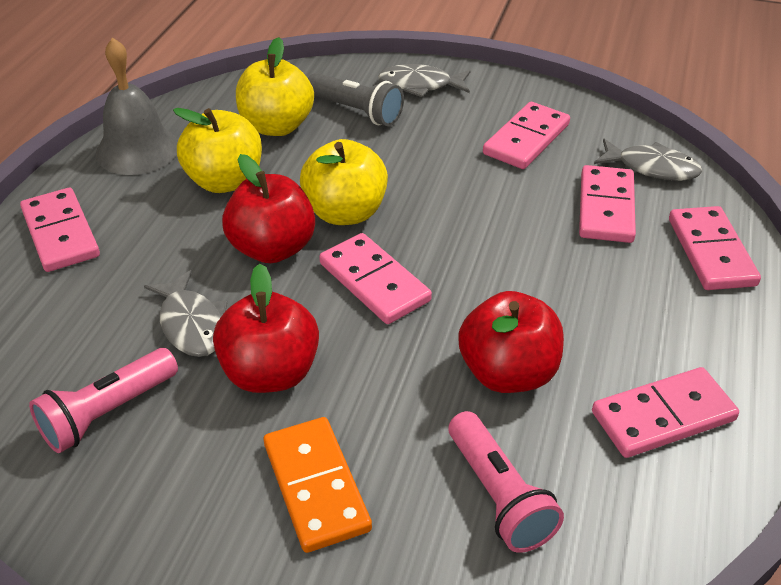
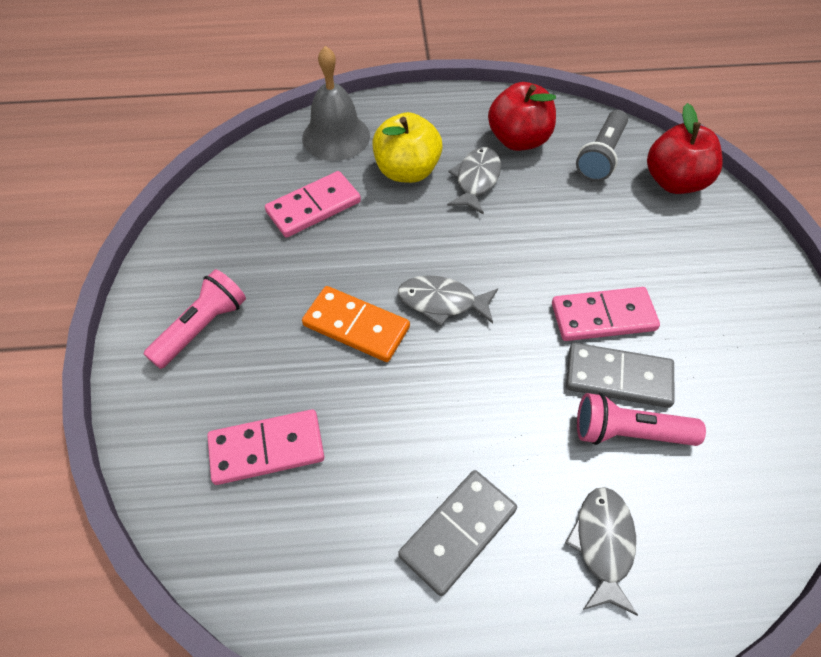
grey domino: 0 -> 2
pink domino: 6 -> 3
red apple: 3 -> 2
yellow apple: 3 -> 1

